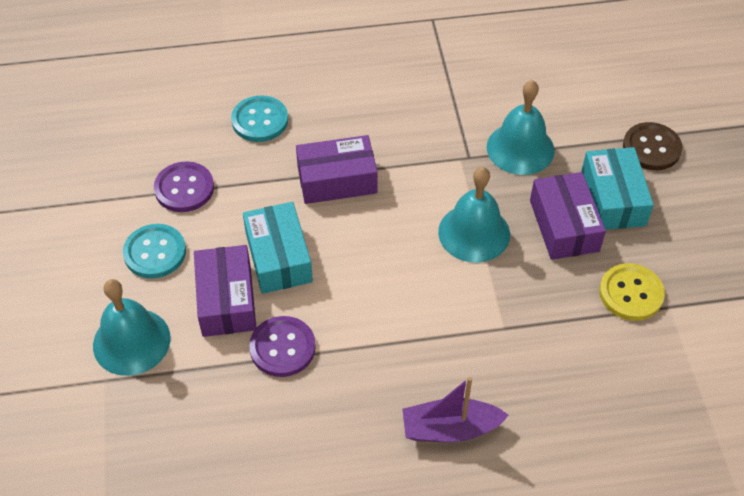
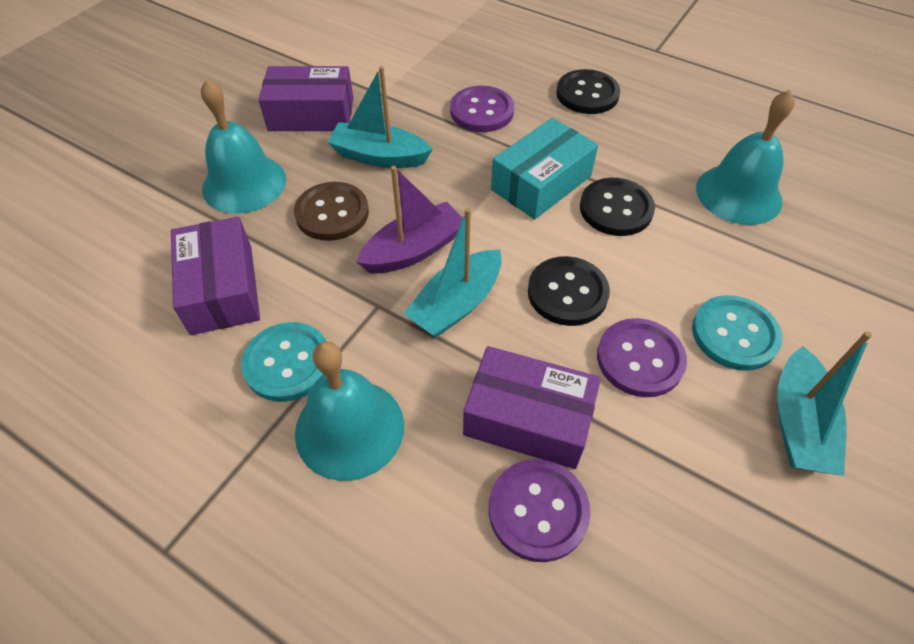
black button: 0 -> 3
purple button: 2 -> 3
turquoise boat: 0 -> 3
turquoise box: 2 -> 1
yellow button: 1 -> 0

